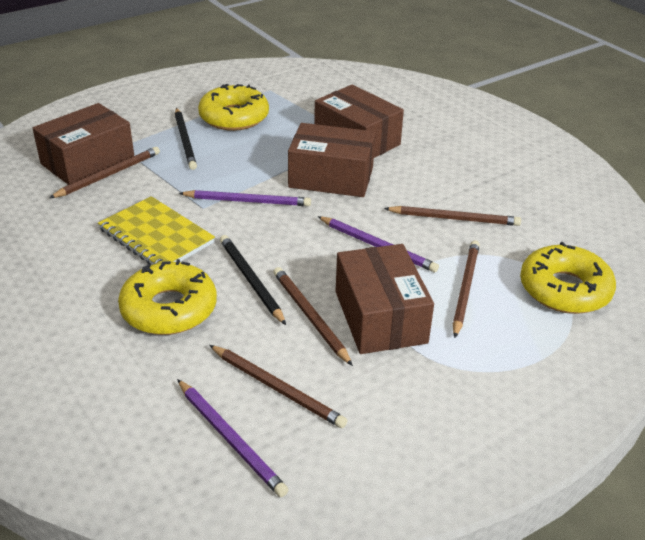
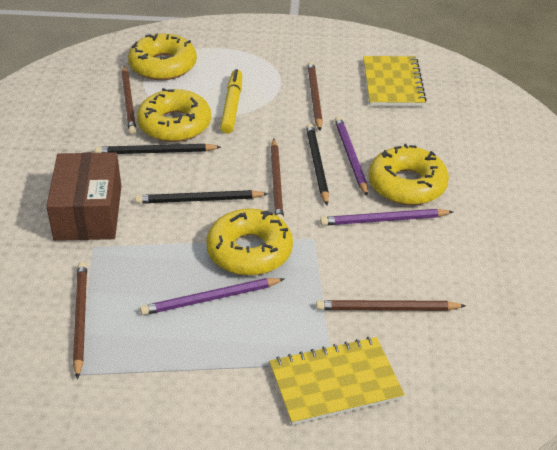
black pencil: 2 -> 3
brown box: 4 -> 1
yellow donut: 3 -> 4
yellow marker: 0 -> 1
yellow notebook: 1 -> 2

